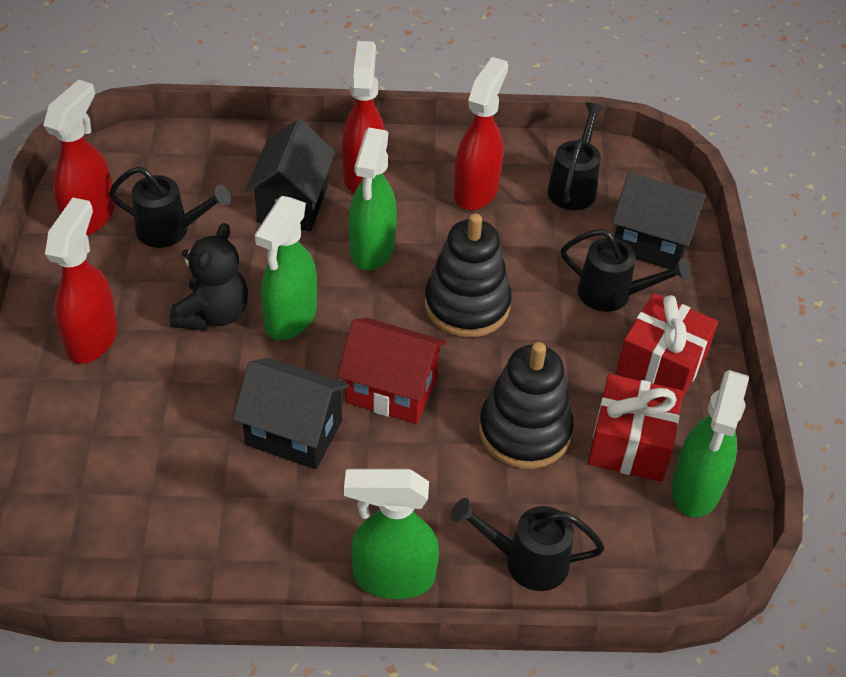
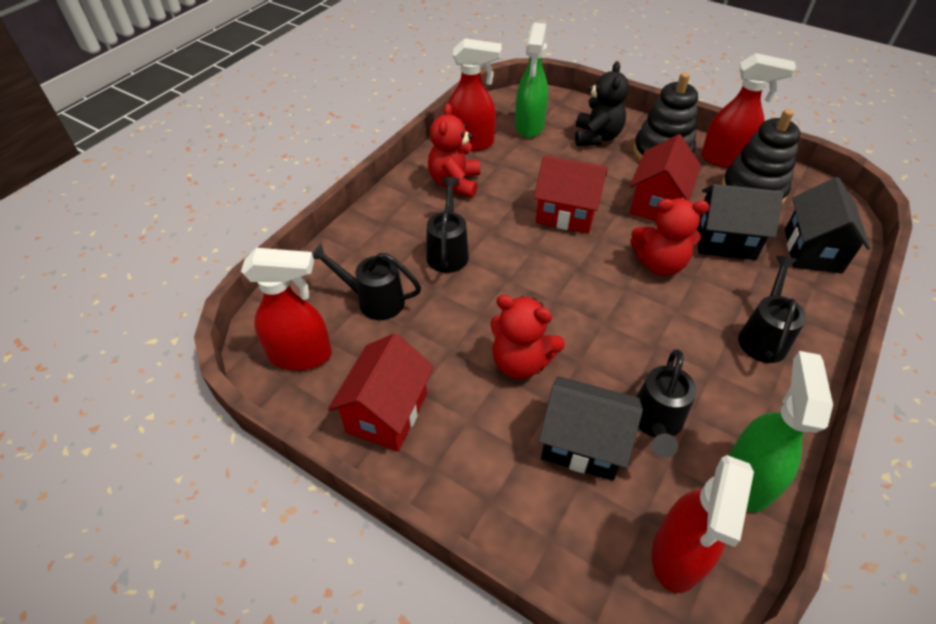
green spray bottle: 4 -> 2
red gift: 2 -> 0
red house: 1 -> 3
red teddy bear: 0 -> 3

